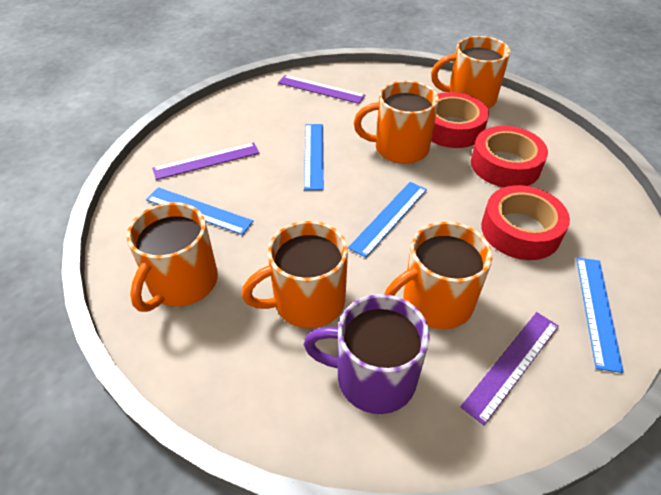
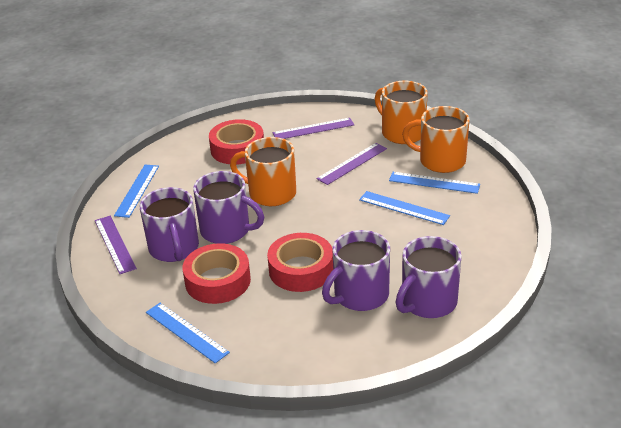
orange mug: 5 -> 3
purple mug: 1 -> 4

